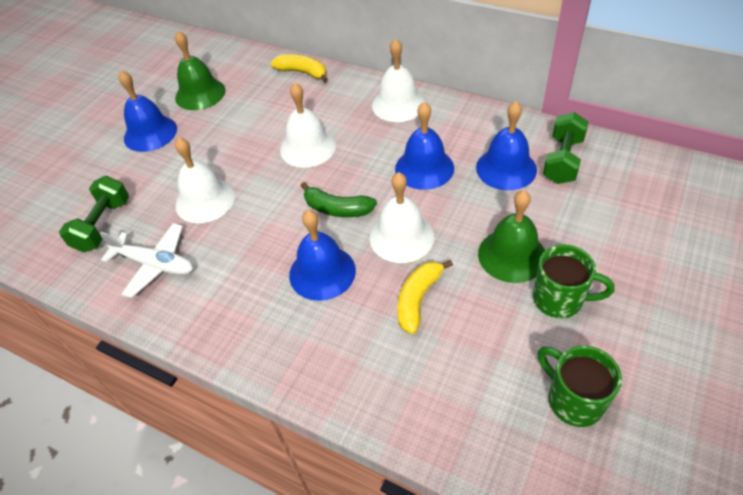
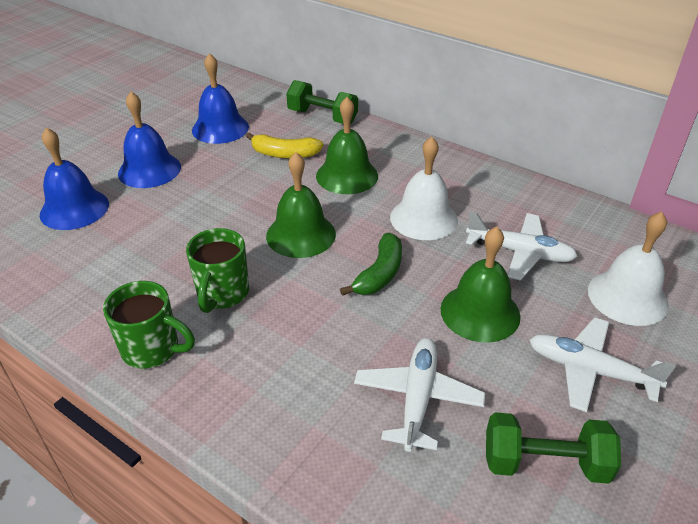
blue bell: 4 -> 3
green bell: 2 -> 3
white bell: 4 -> 2
white plane: 1 -> 3
yellow banana: 2 -> 1

